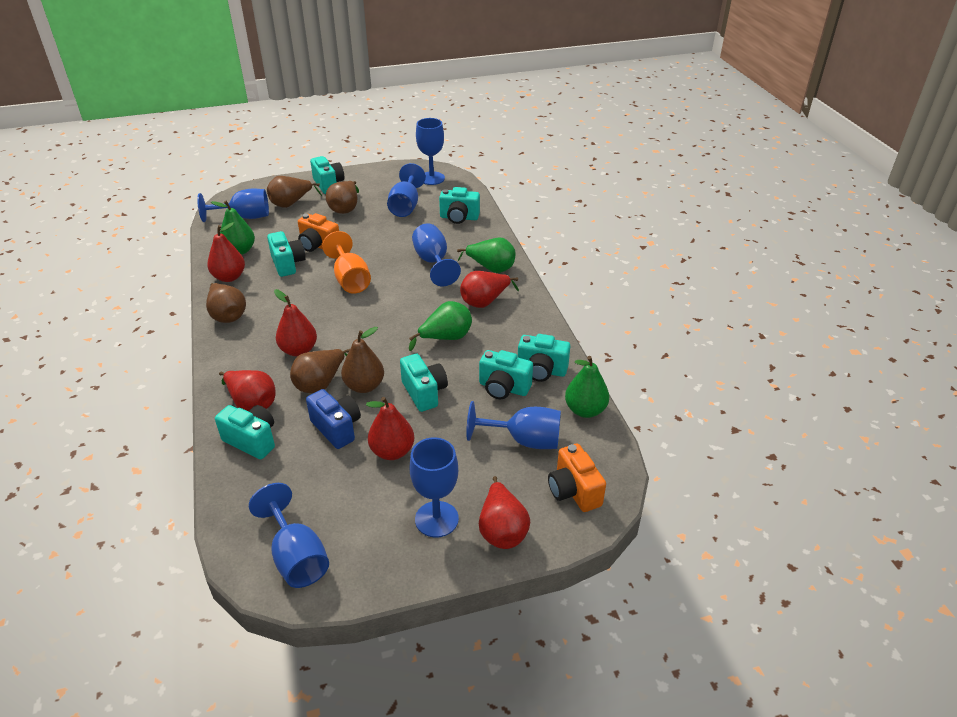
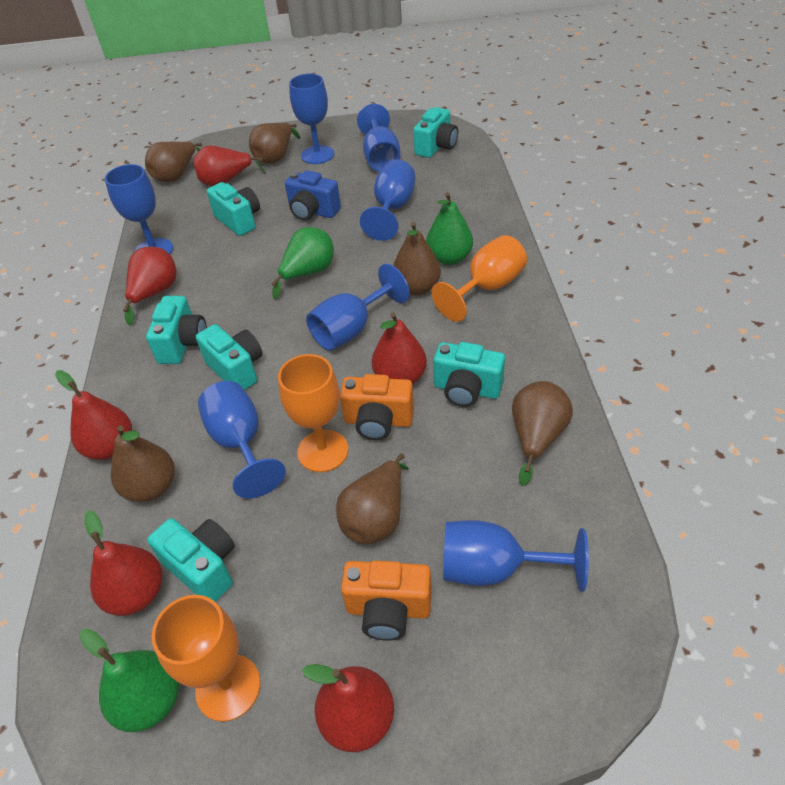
brown pear: 5 -> 6
green pear: 4 -> 3
orange goblet: 1 -> 3
turquoise camera: 7 -> 6

